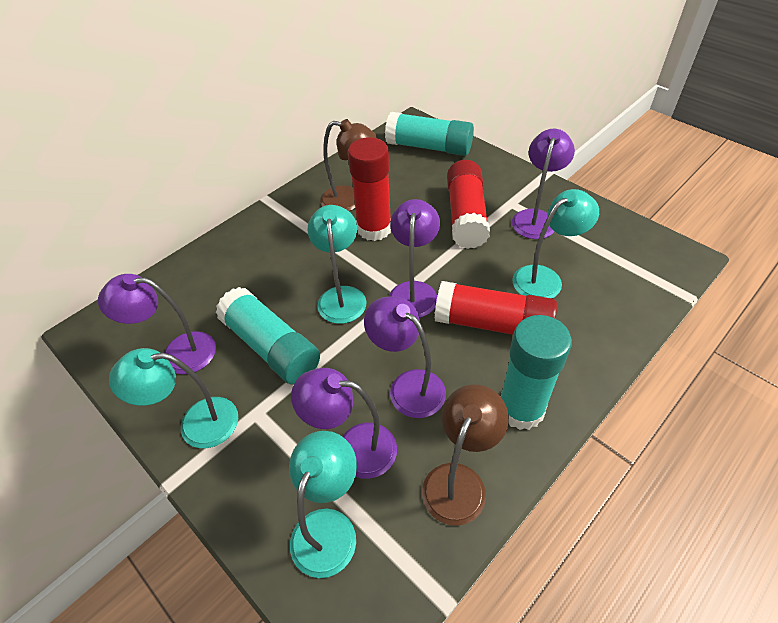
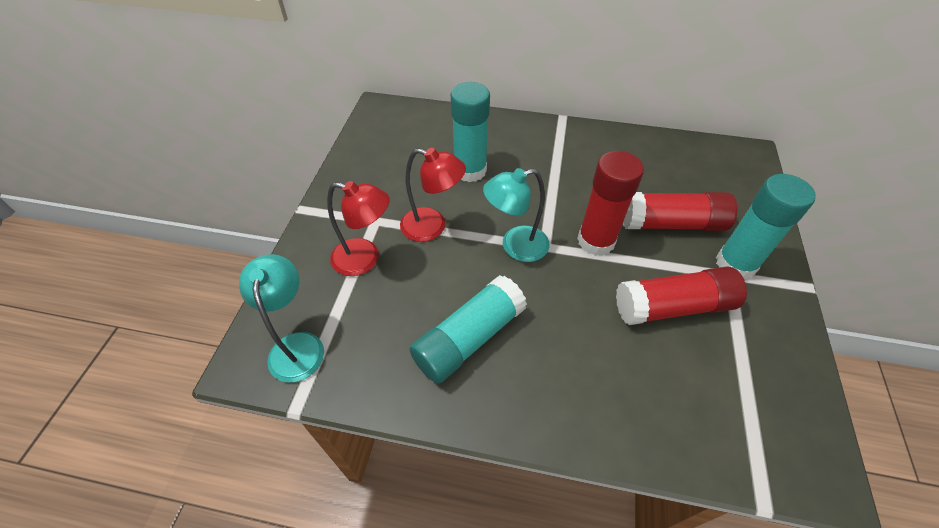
brown lamp: 2 -> 0
purple lamp: 5 -> 0
red lamp: 0 -> 2
turquoise lamp: 4 -> 2

